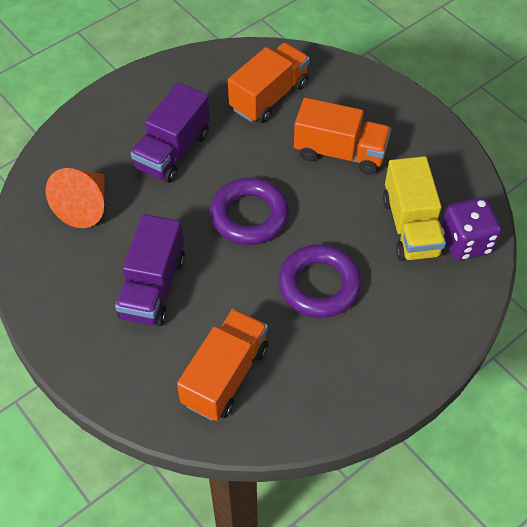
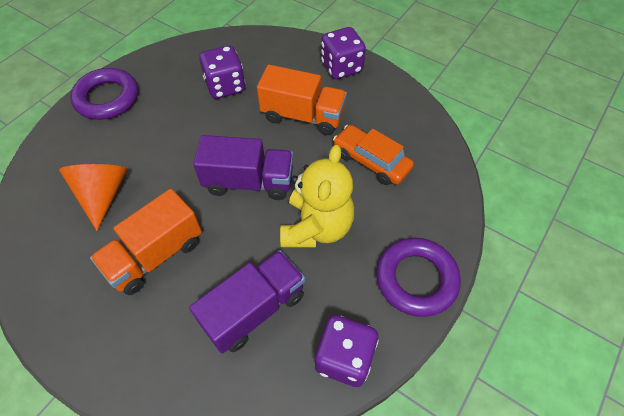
orange car: 0 -> 1
orange truck: 3 -> 2
purple dice: 1 -> 3
yellow teddy bear: 0 -> 1
yellow truck: 1 -> 0

